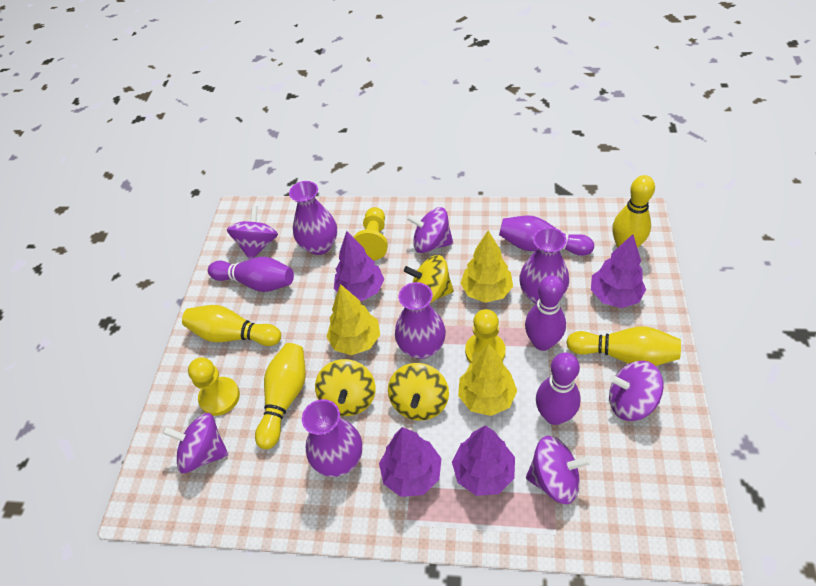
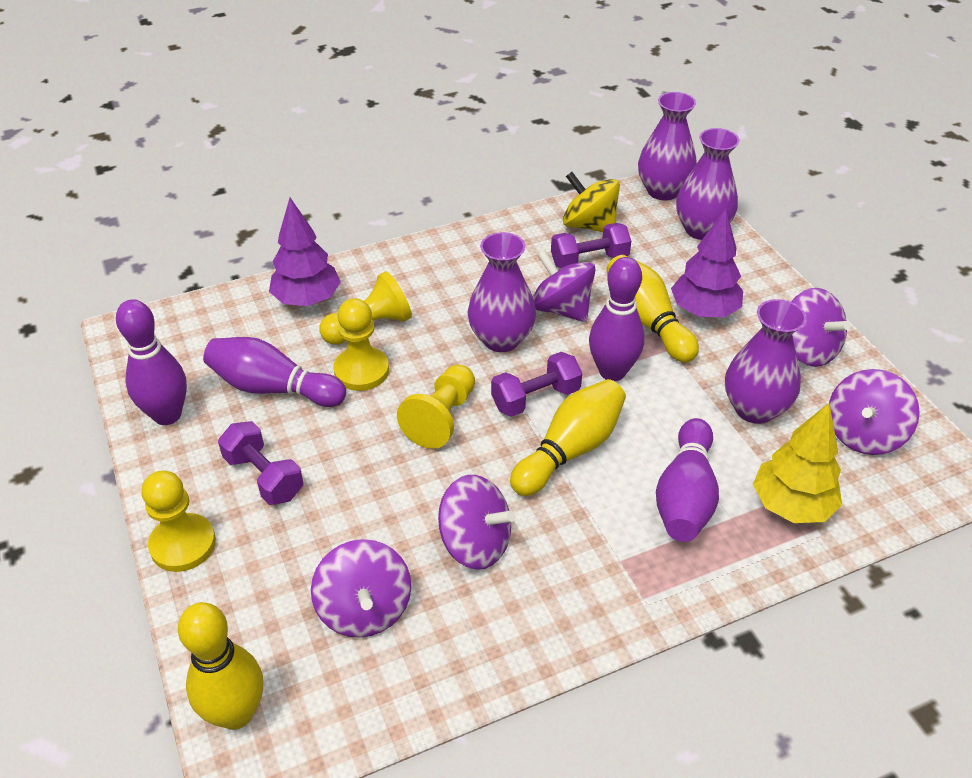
purple dumbbell: 0 -> 3
purple tree: 4 -> 2
yellow bowling pin: 4 -> 3
yellow pawn: 3 -> 4
yellow spinning top: 3 -> 1
yellow tree: 3 -> 1

